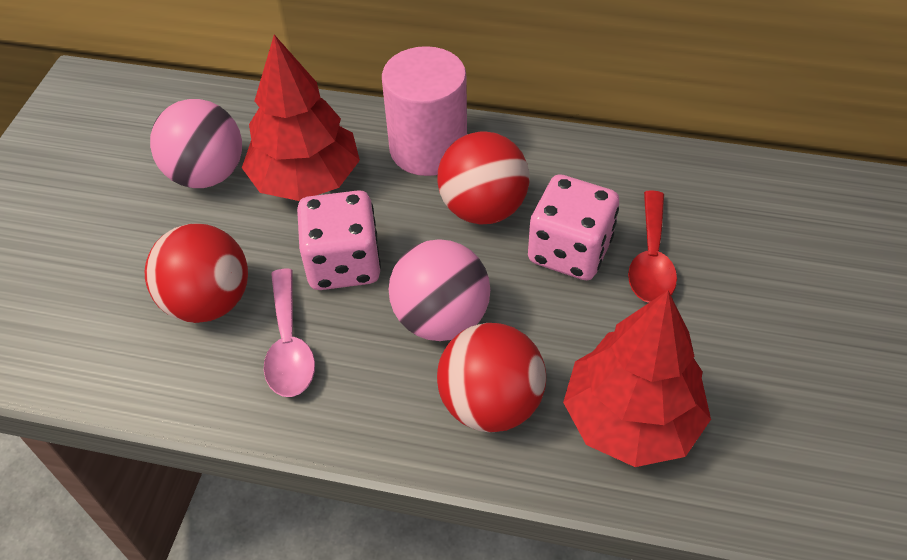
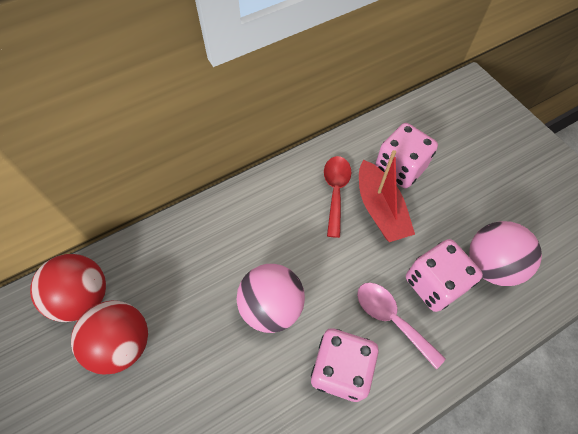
pink cylinder: 1 -> 0
pink dice: 2 -> 3
red ball: 3 -> 2
red boat: 0 -> 1
red tree: 2 -> 0

